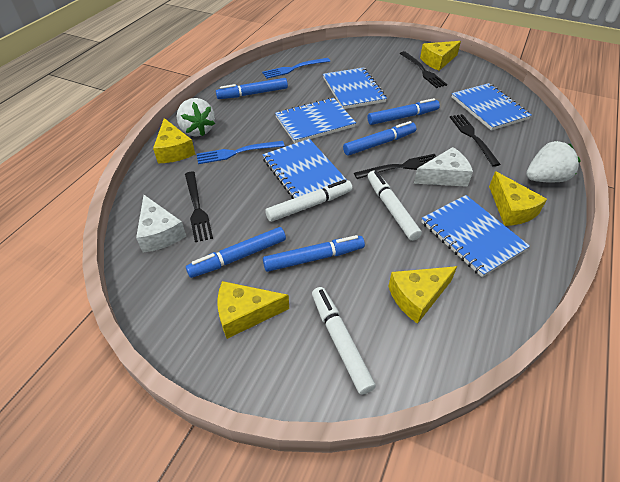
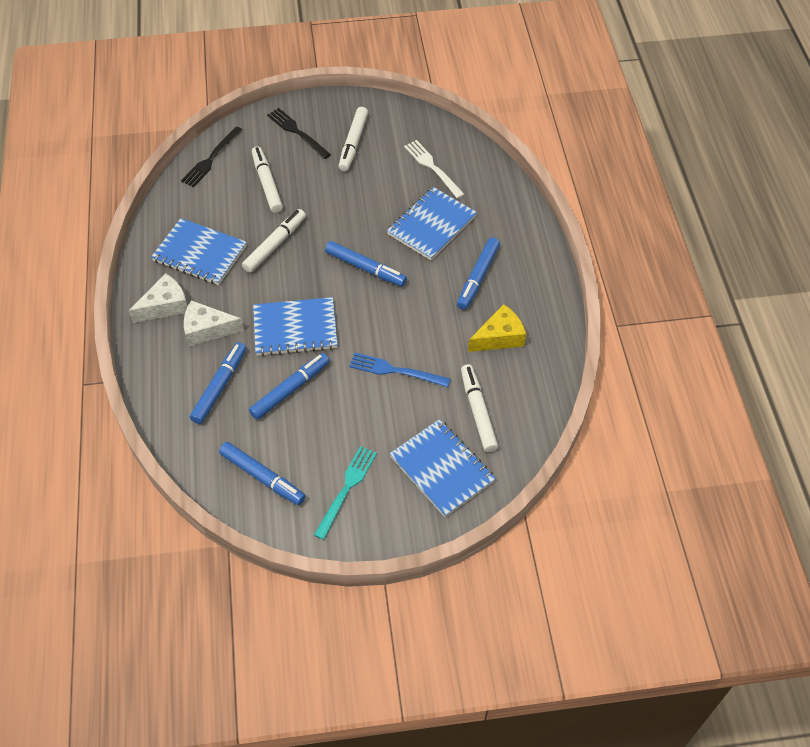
black fork: 4 -> 2
blue fork: 2 -> 1
blue notebook: 5 -> 4
turquoise fork: 0 -> 1
white fork: 0 -> 1
white marker: 3 -> 4
white strawberry: 2 -> 0
yellow cheese: 5 -> 1

